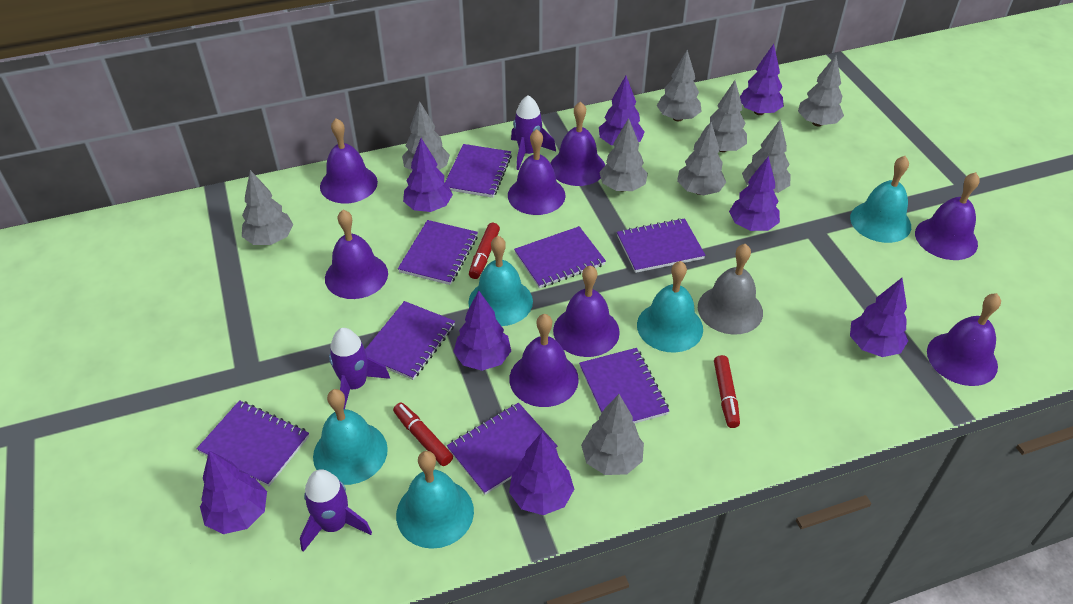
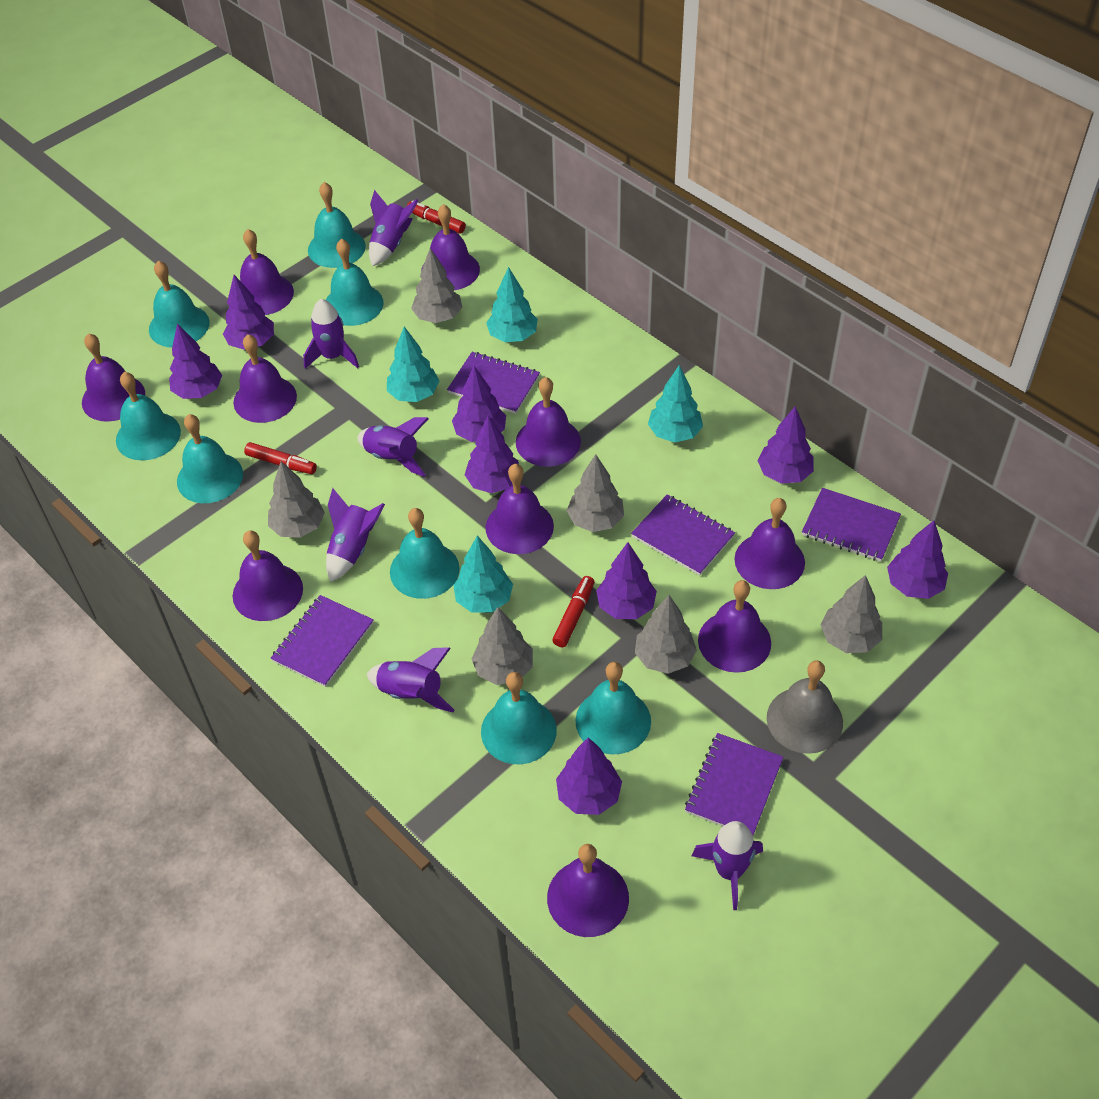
grey tree: 9 -> 6
purple bell: 8 -> 10
purple notebook: 8 -> 5
purple rocket: 3 -> 6
turquoise bell: 5 -> 8
turquoise tree: 0 -> 4

